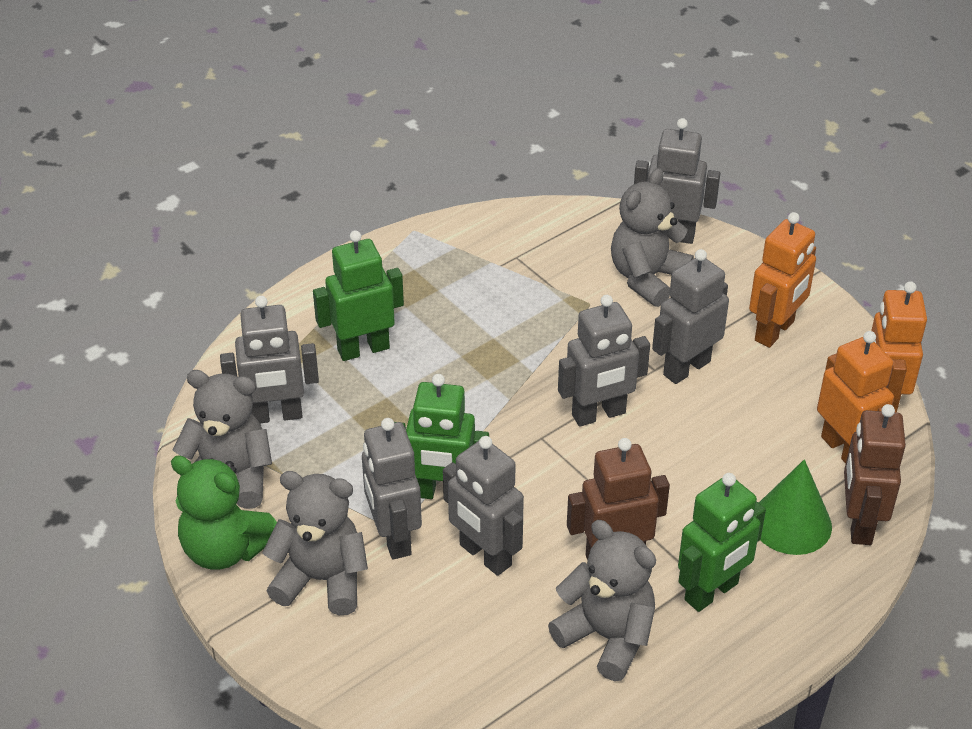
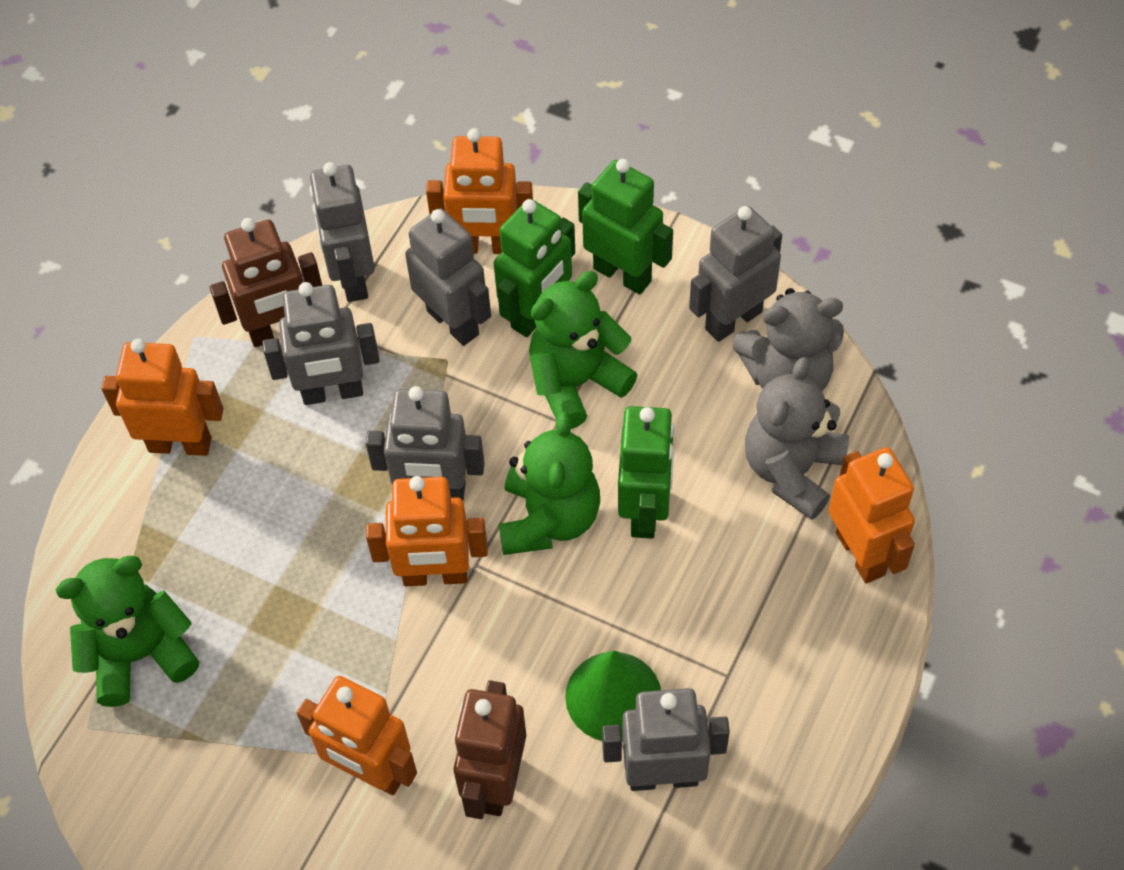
green teddy bear: 1 -> 3
grey teddy bear: 4 -> 2
orange robot: 3 -> 5

